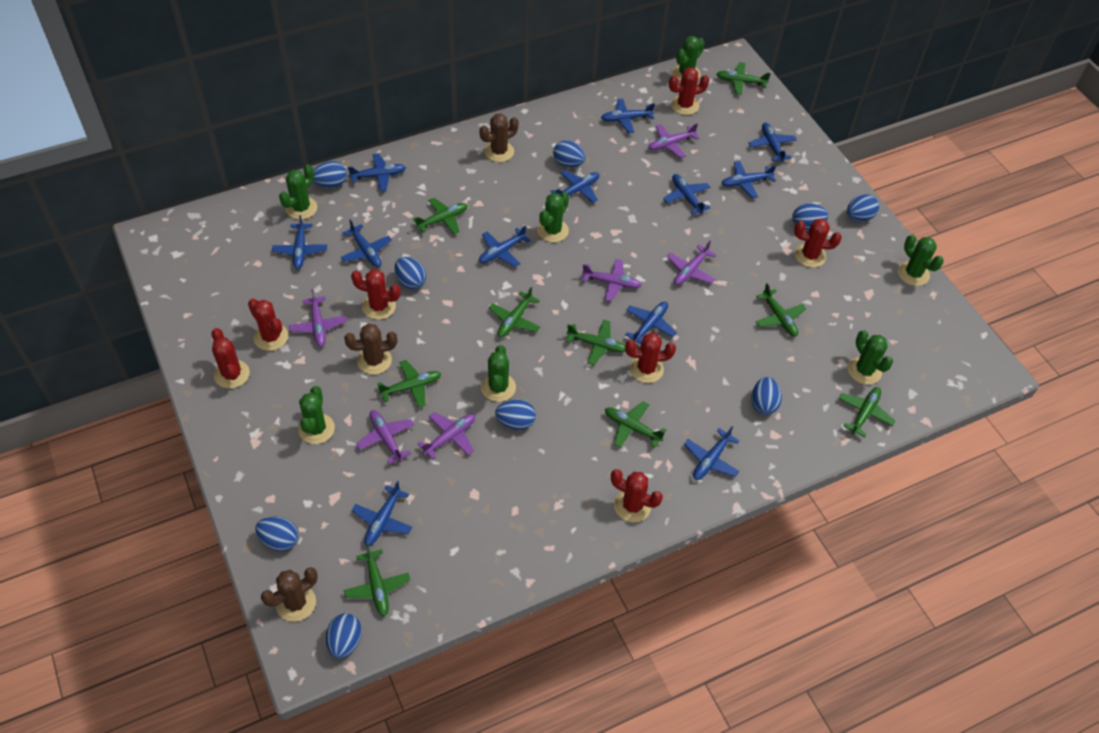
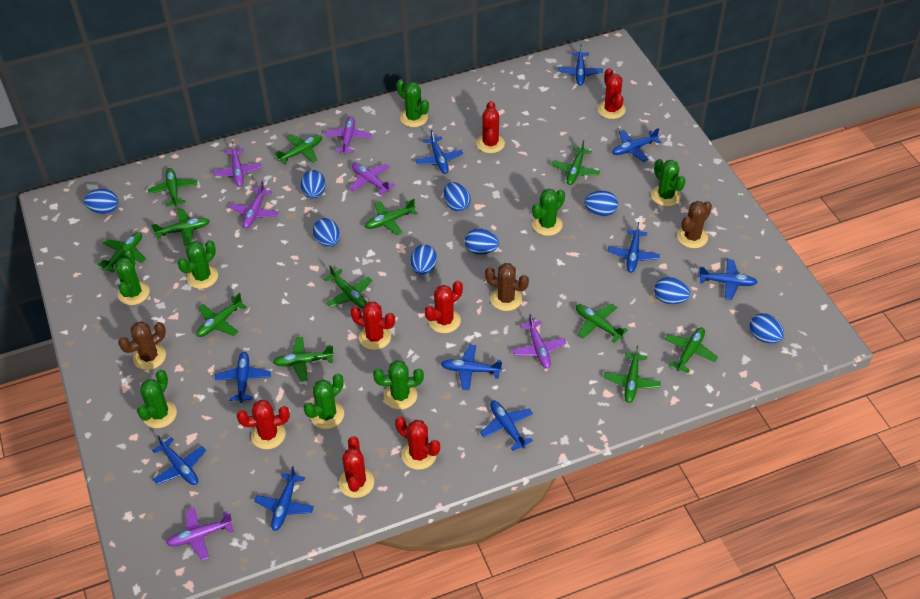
blue plane: 12 -> 10
green cactus: 7 -> 8
green plane: 9 -> 12

